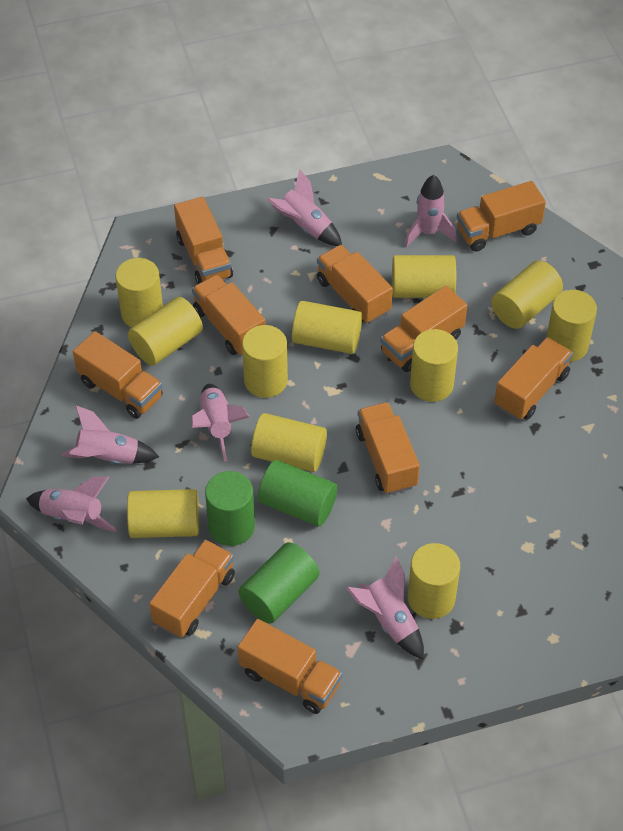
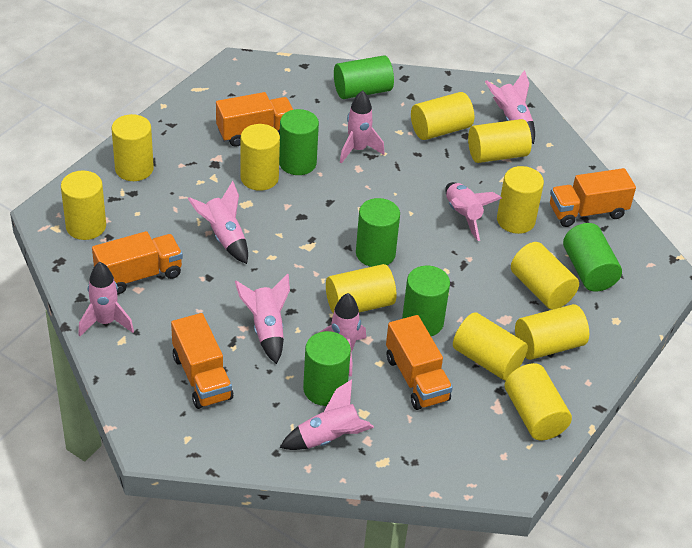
green cylinder: 3 -> 6
orange truck: 10 -> 5
pink rocket: 6 -> 8

